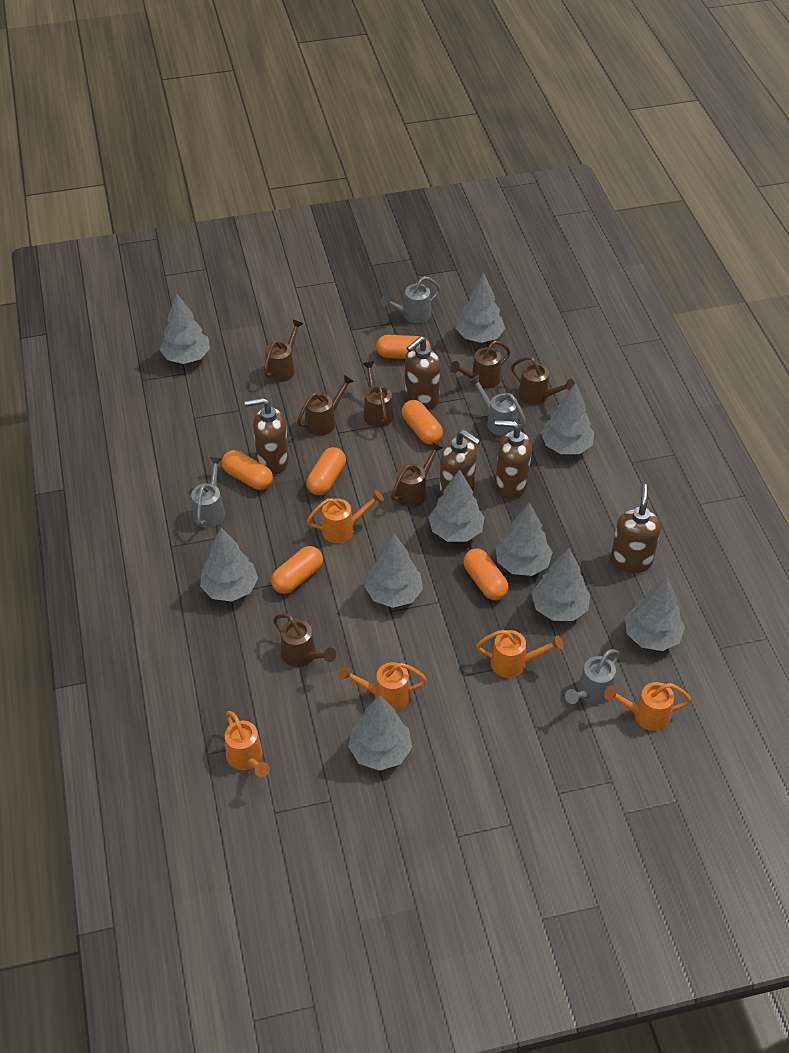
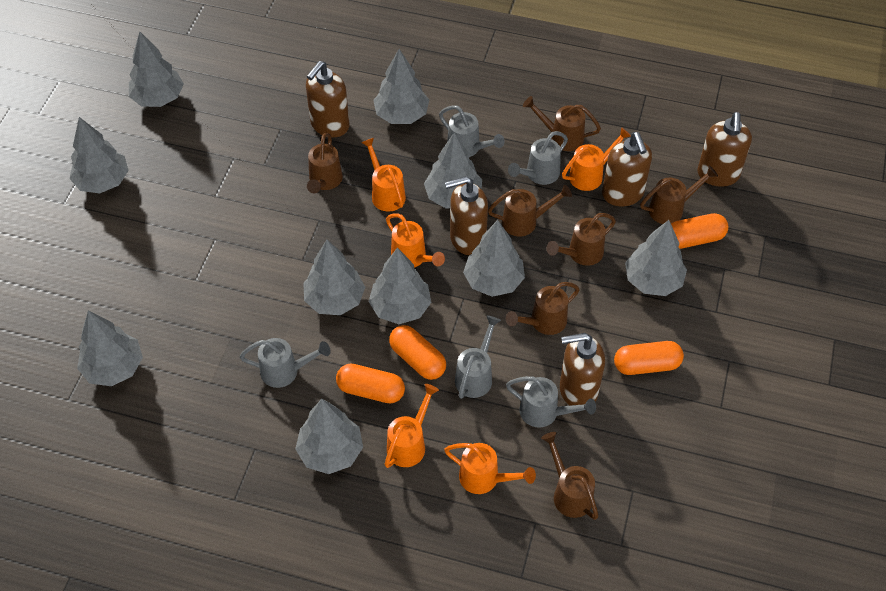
grey watering can: 4 -> 5
orange capsule: 6 -> 4

